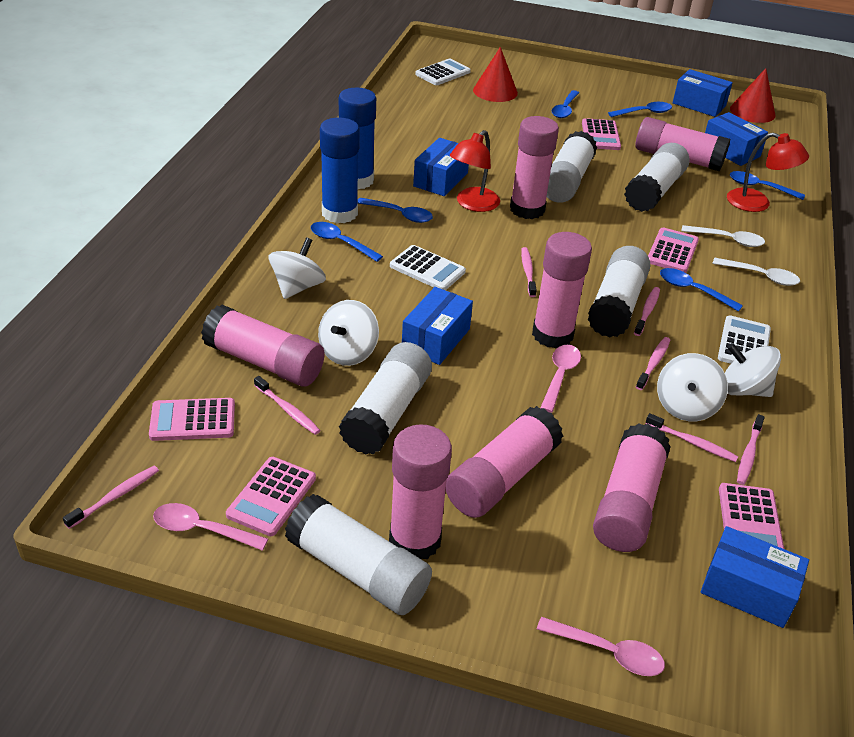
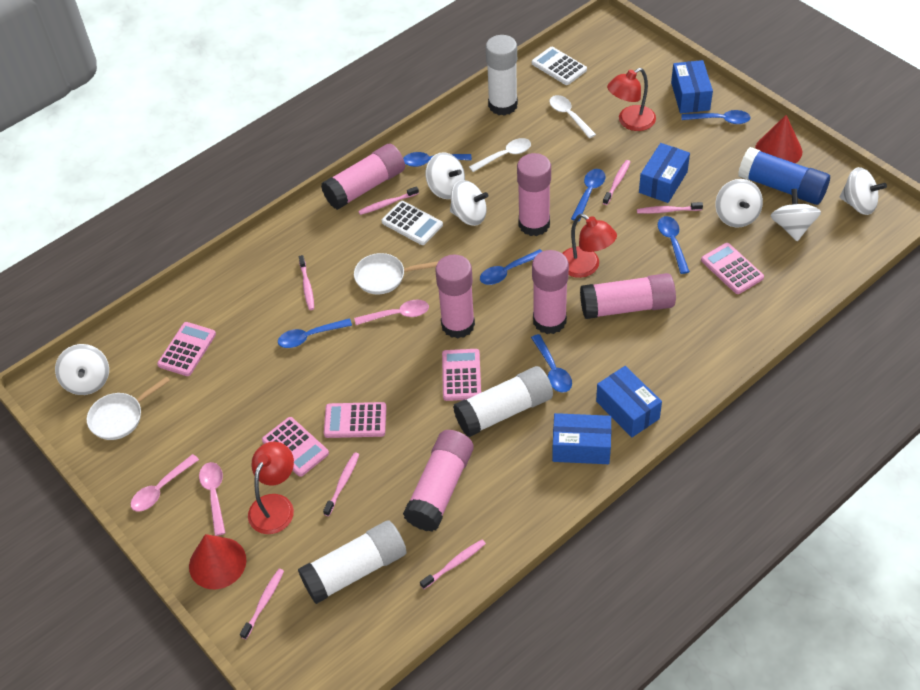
blue box: 5 -> 4
blue glue stick: 2 -> 1
blue spoon: 6 -> 7
pink glue stick: 7 -> 6
red lamp: 2 -> 3
white calculator: 3 -> 2
white glue stick: 5 -> 3
white pan: 0 -> 2
white spinning top: 4 -> 6

